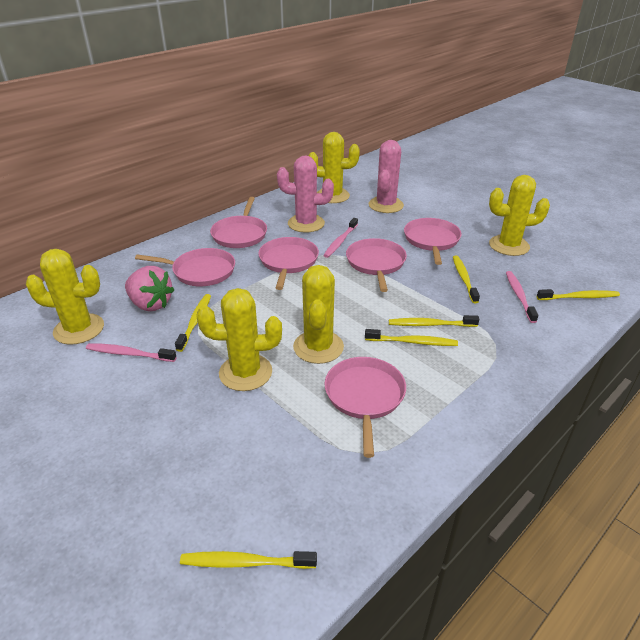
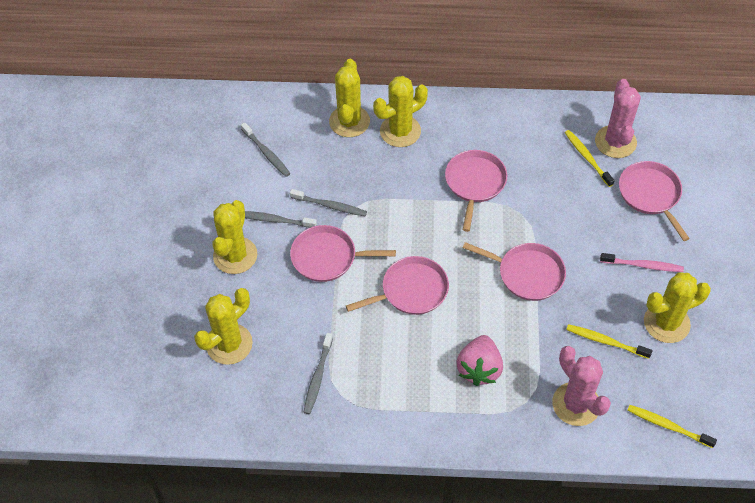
grey toothbrush: 0 -> 4
pink pan: 6 -> 5
pink toothbrush: 3 -> 1
yellow toothbrush: 6 -> 3

